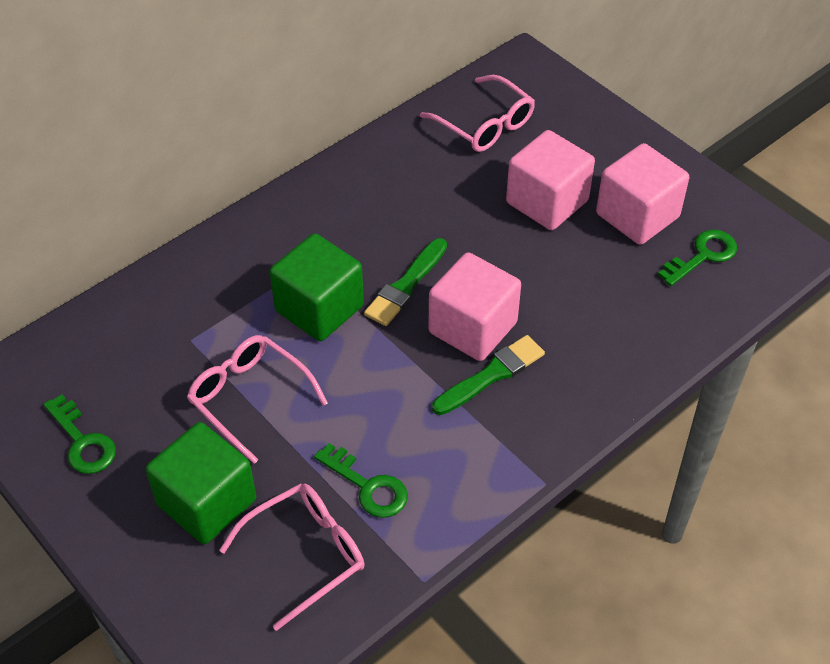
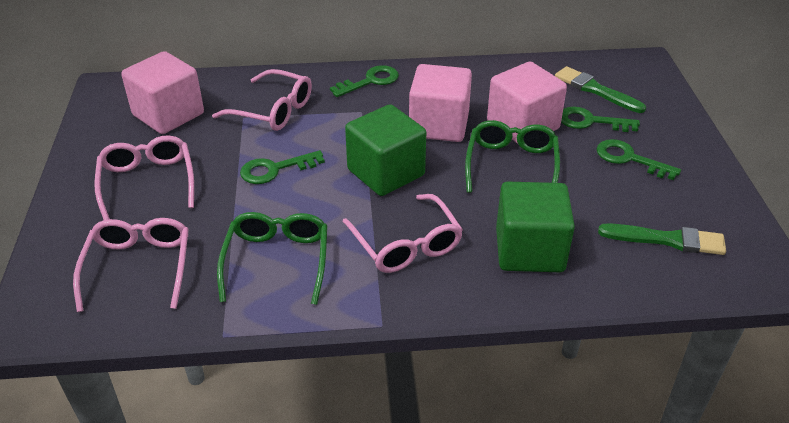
green glasses: 0 -> 2
green key: 3 -> 4
pink glasses: 3 -> 4

